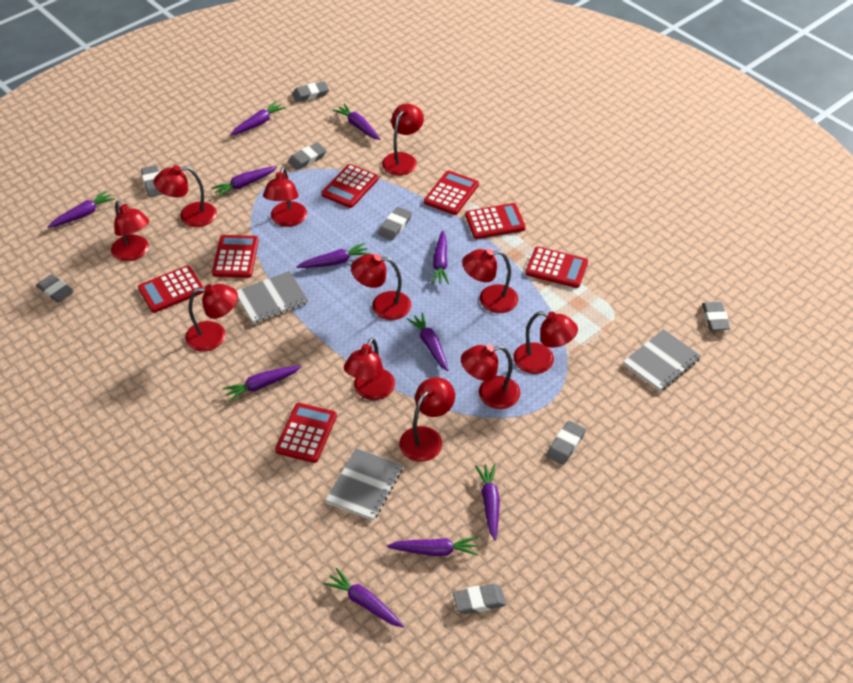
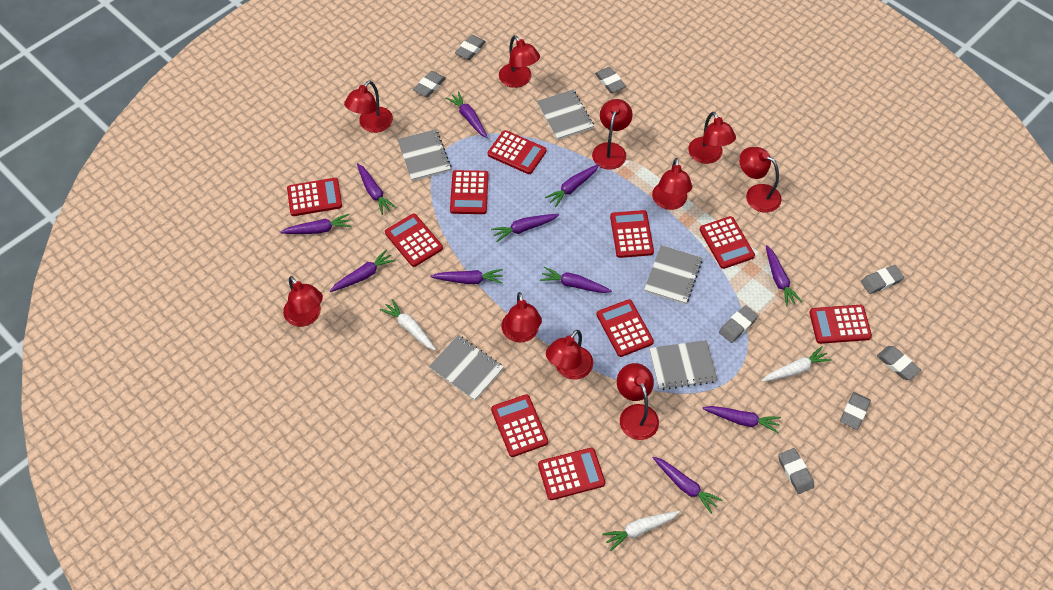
grey notebook: 3 -> 5
red calculator: 7 -> 10
red lamp: 11 -> 10
white carrot: 0 -> 3

